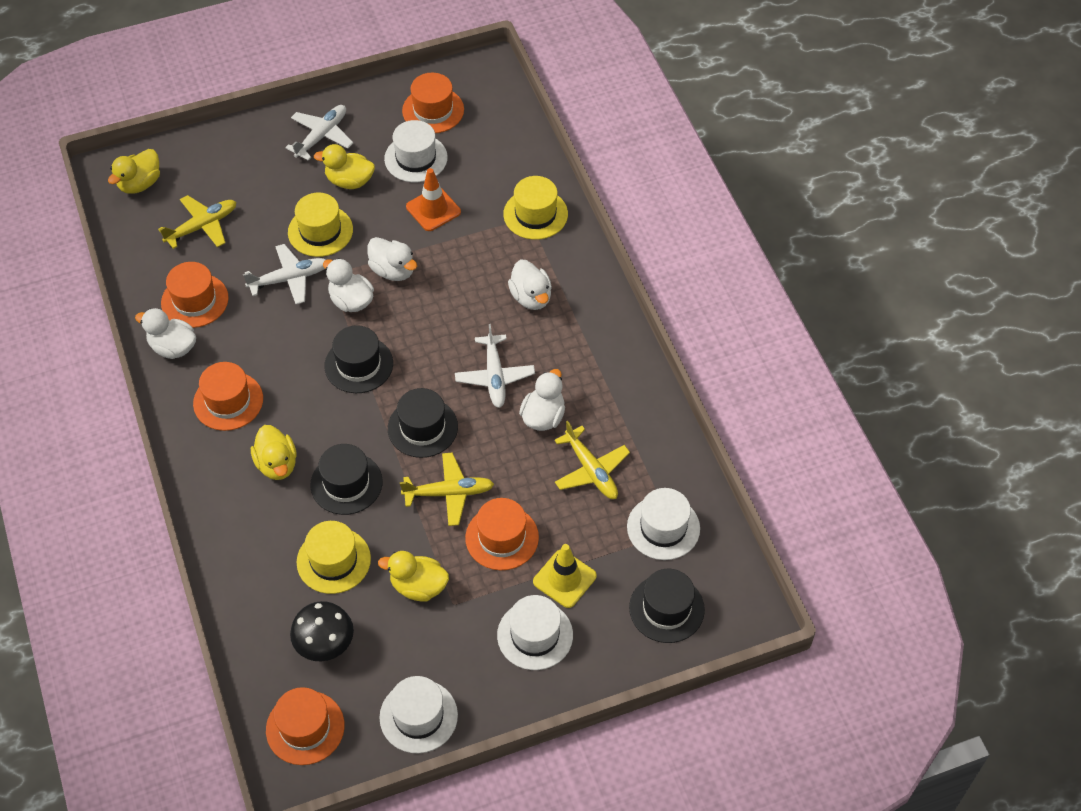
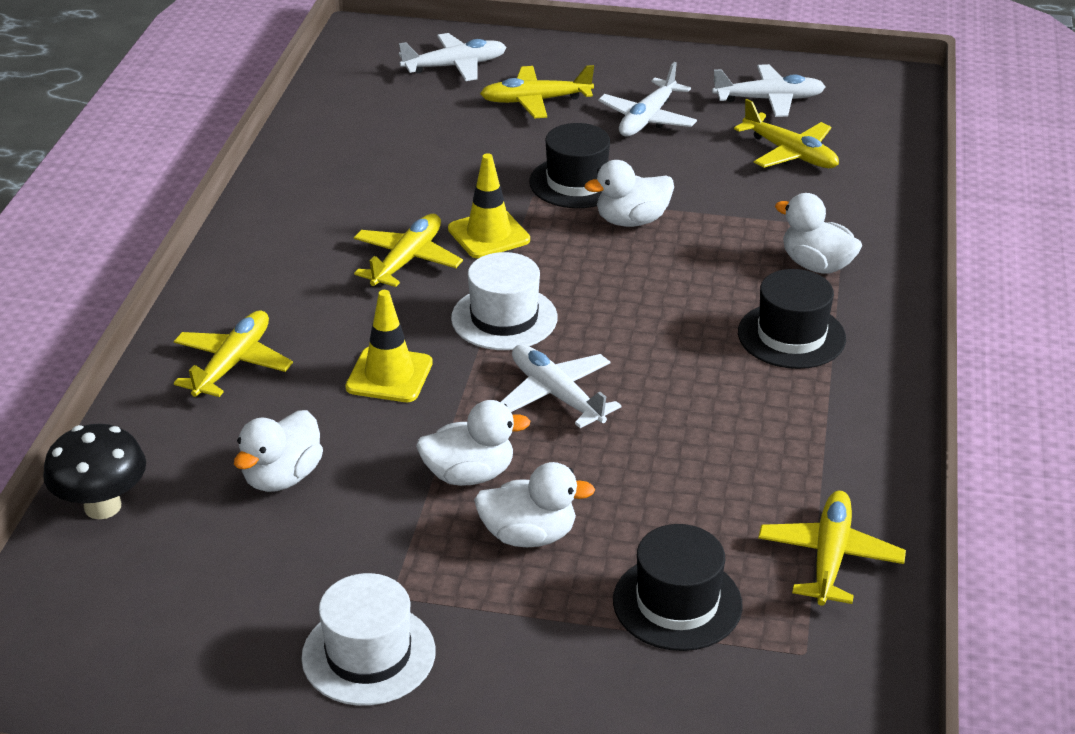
black hat: 4 -> 3
orange hat: 5 -> 0
orange traffic cone: 1 -> 0
white hat: 4 -> 2
white plane: 3 -> 4
yellow duck: 4 -> 0
yellow hat: 3 -> 0
yellow plane: 3 -> 5
yellow traffic cone: 1 -> 2

